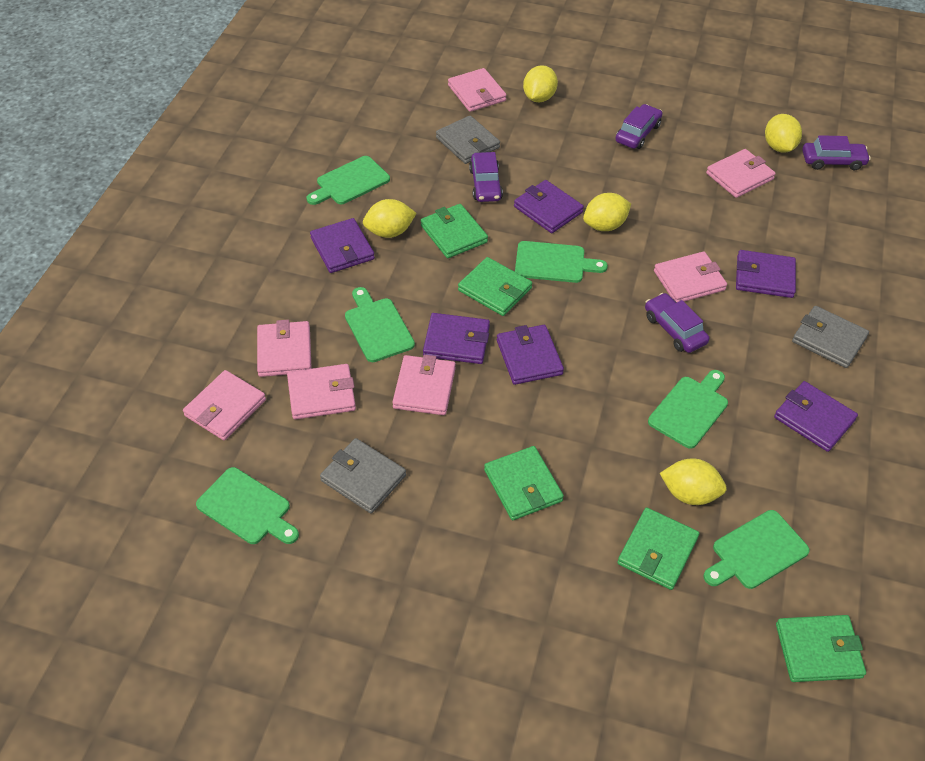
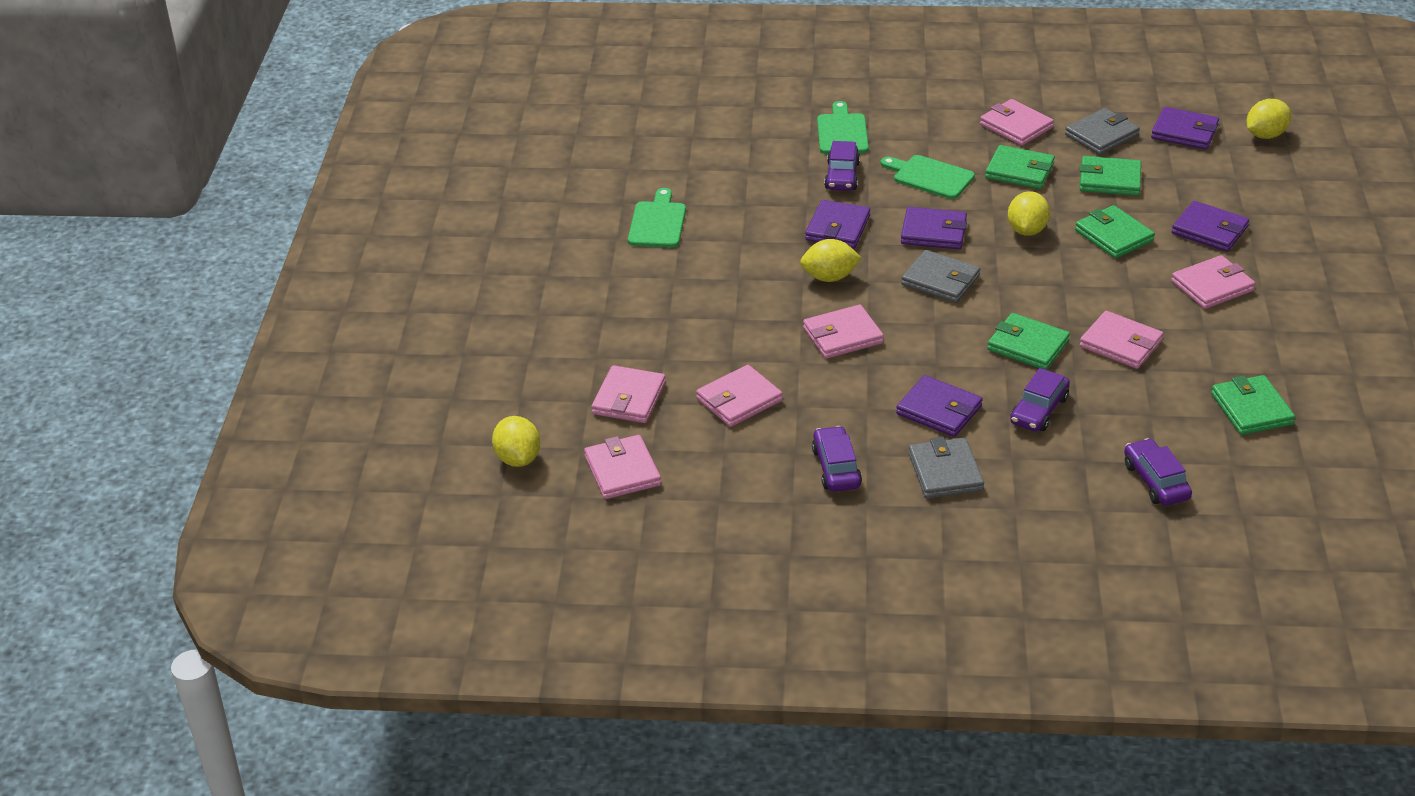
green cutting board: 6 -> 3
purple wallet: 6 -> 5
yellow lemon: 5 -> 4

